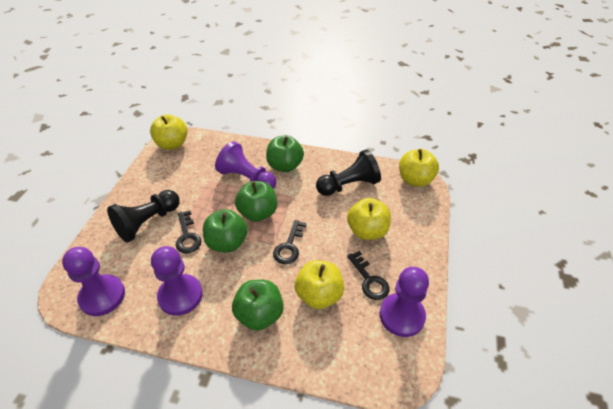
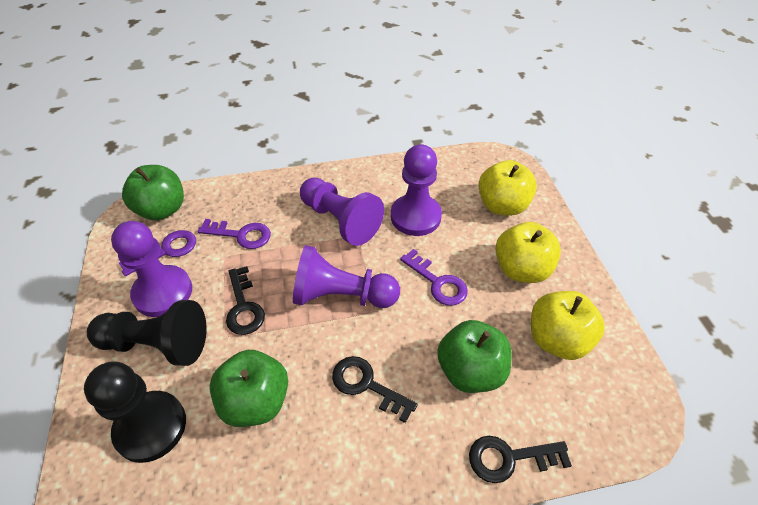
green apple: 4 -> 3
purple key: 0 -> 3
yellow apple: 4 -> 3

